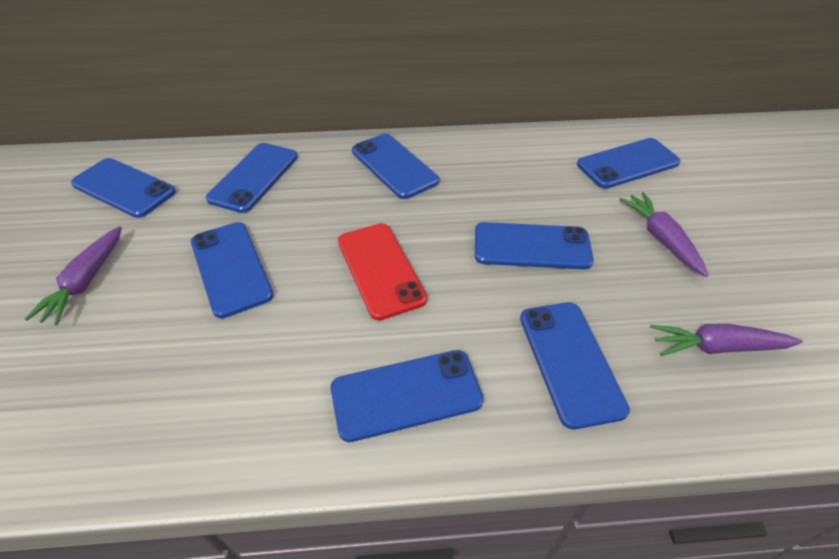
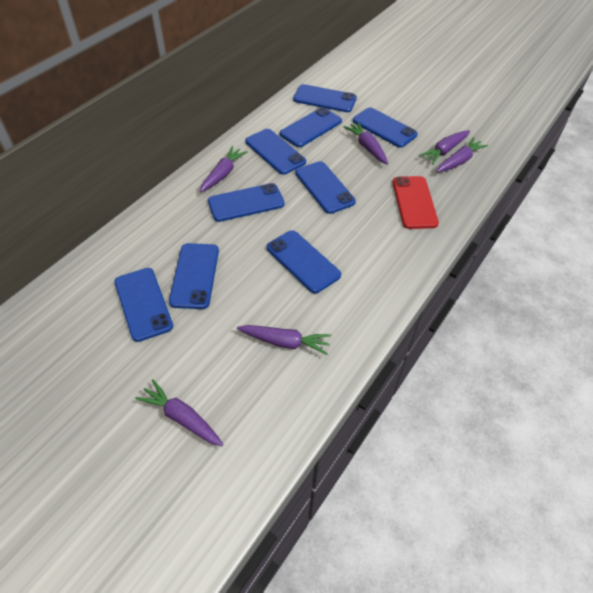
blue phone: 8 -> 9
purple carrot: 3 -> 6

